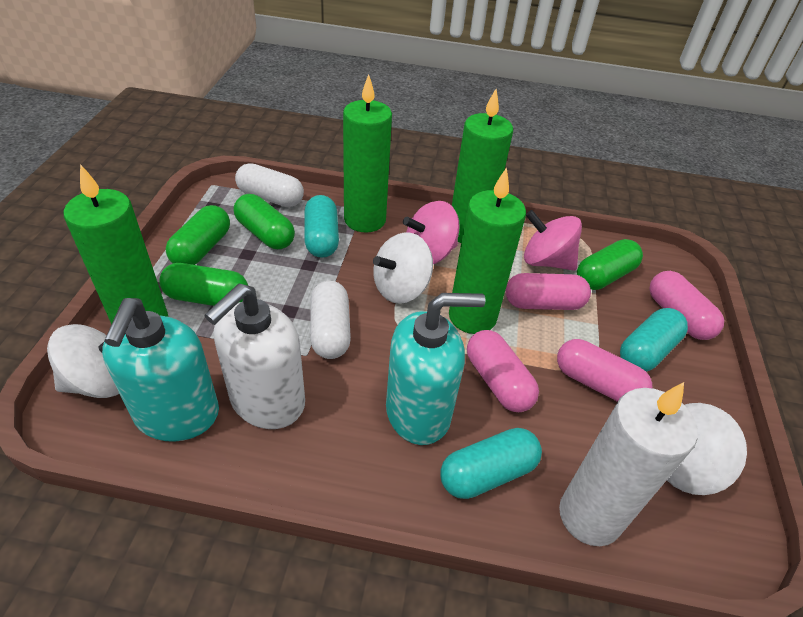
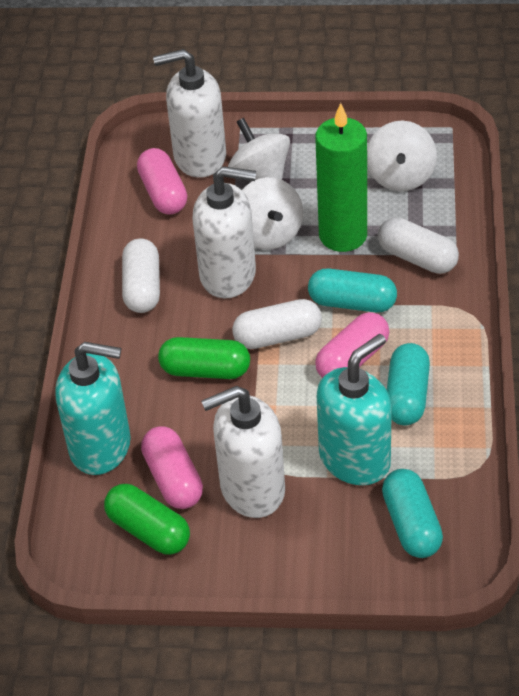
green candle: 4 -> 1
green capsule: 4 -> 2
pink capsule: 4 -> 3
pink spinning top: 2 -> 0
white candle: 1 -> 0
white capsule: 2 -> 3
white soap dispenser: 1 -> 3

